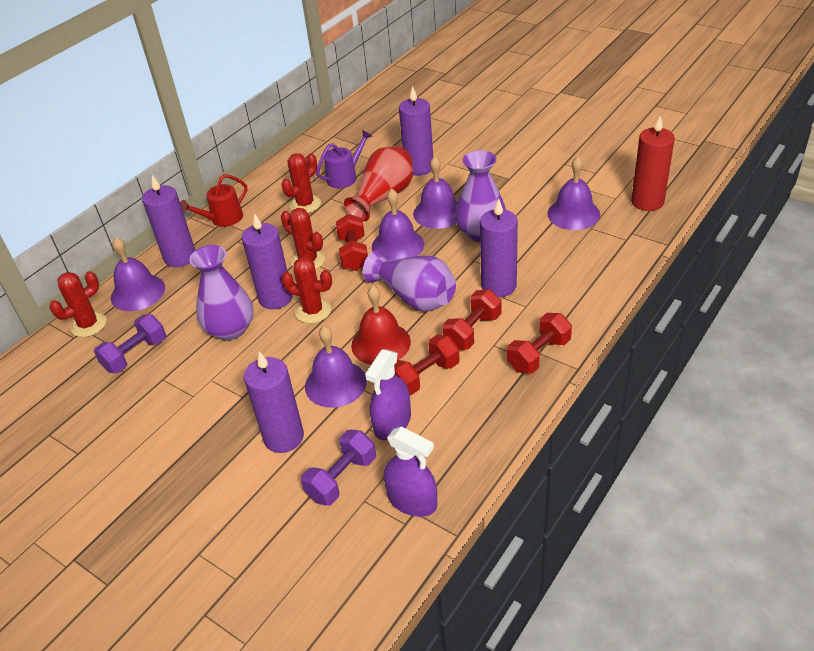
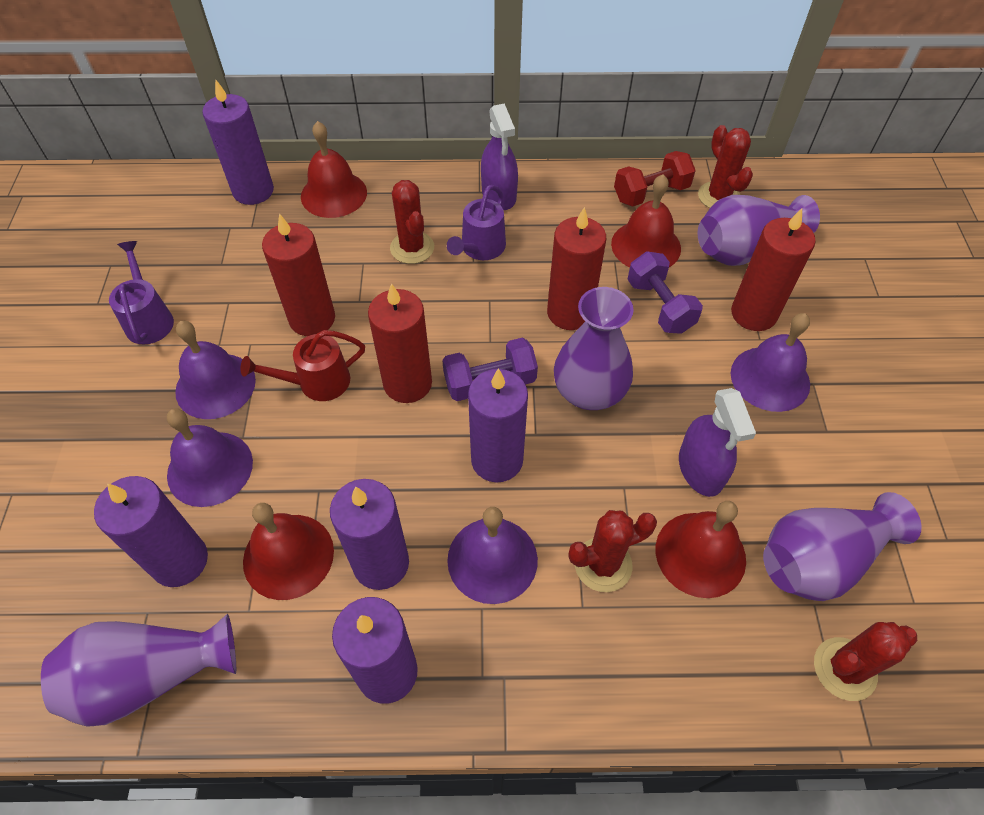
purple bell: 5 -> 4
purple vase: 3 -> 4
purple watering can: 1 -> 2
red bell: 1 -> 4
red candle: 1 -> 4
red dumbbell: 4 -> 1
red vase: 1 -> 0

